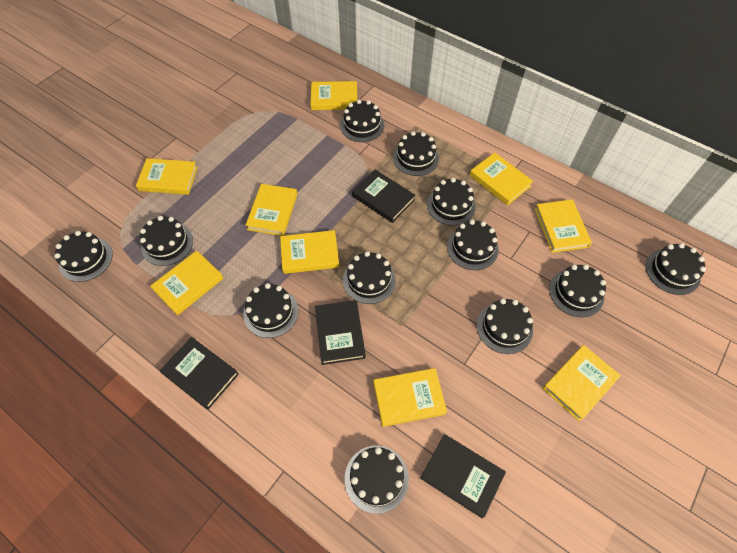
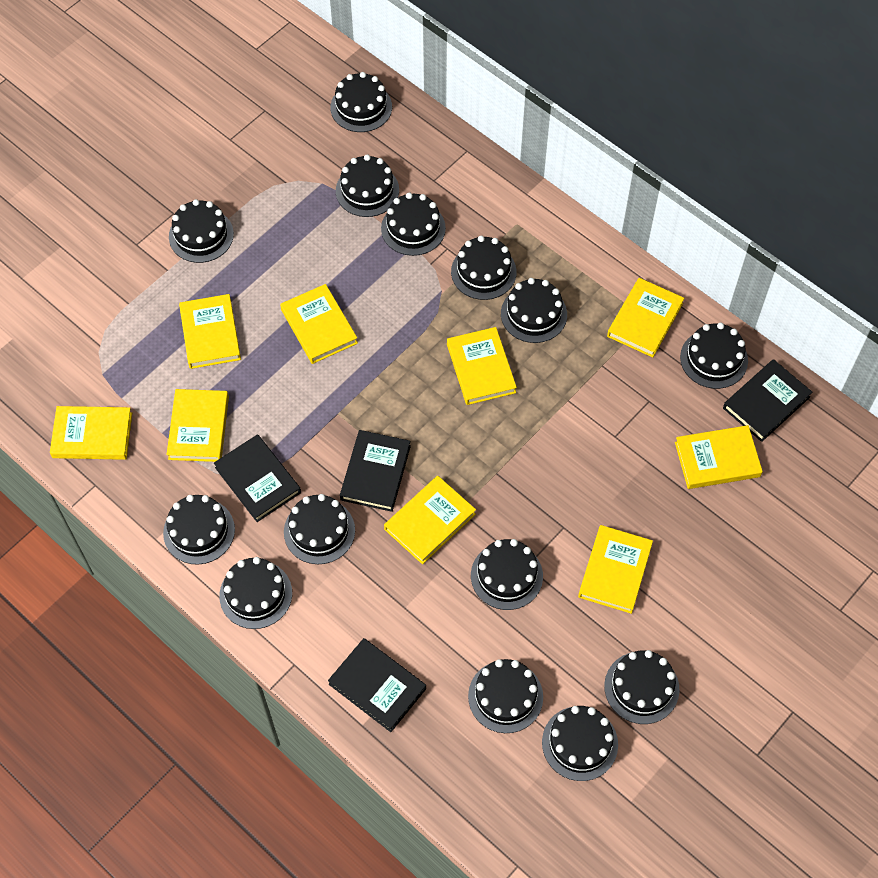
black cake: 12 -> 14

